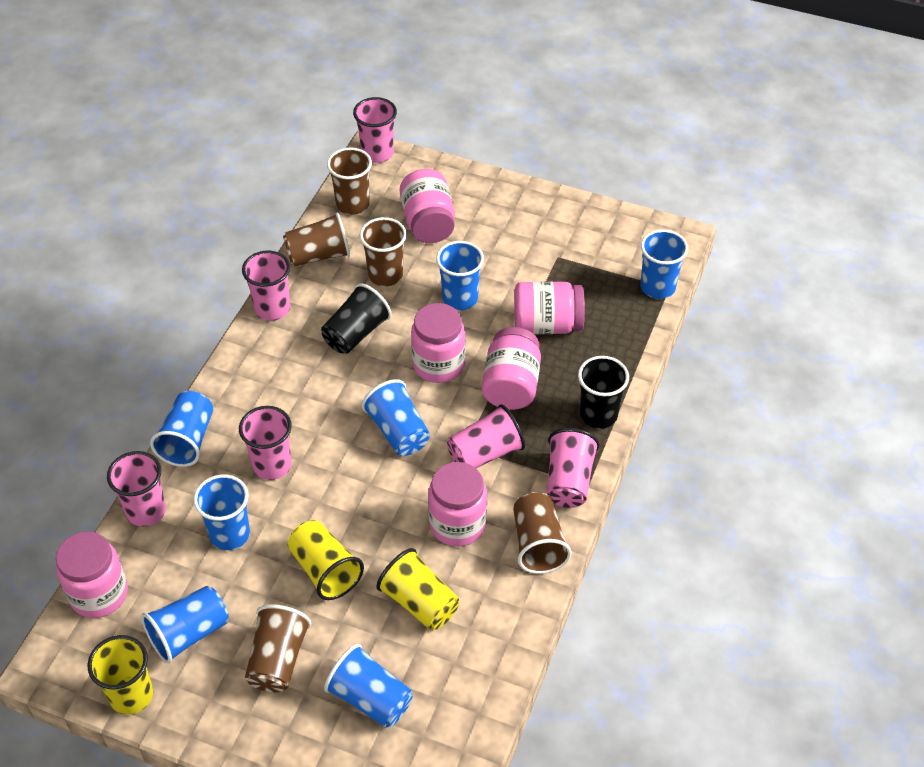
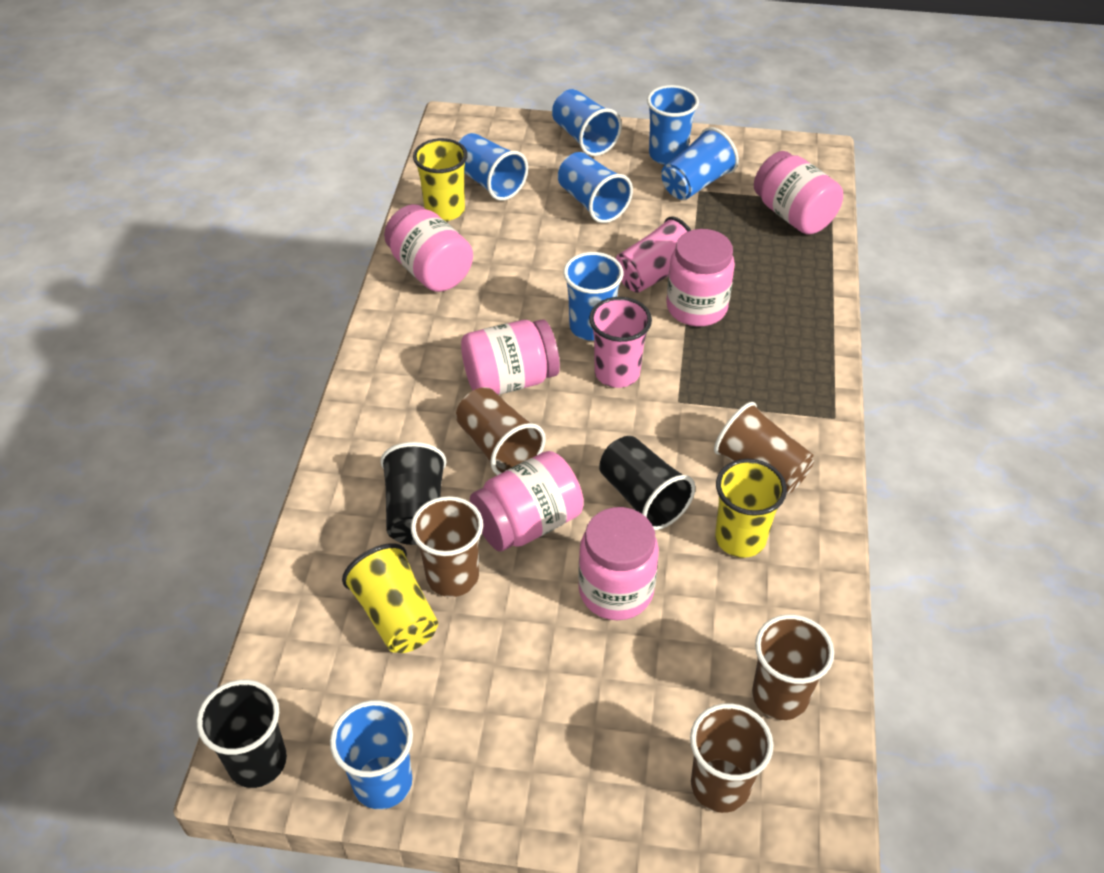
black cup: 2 -> 3
pink cup: 6 -> 2

